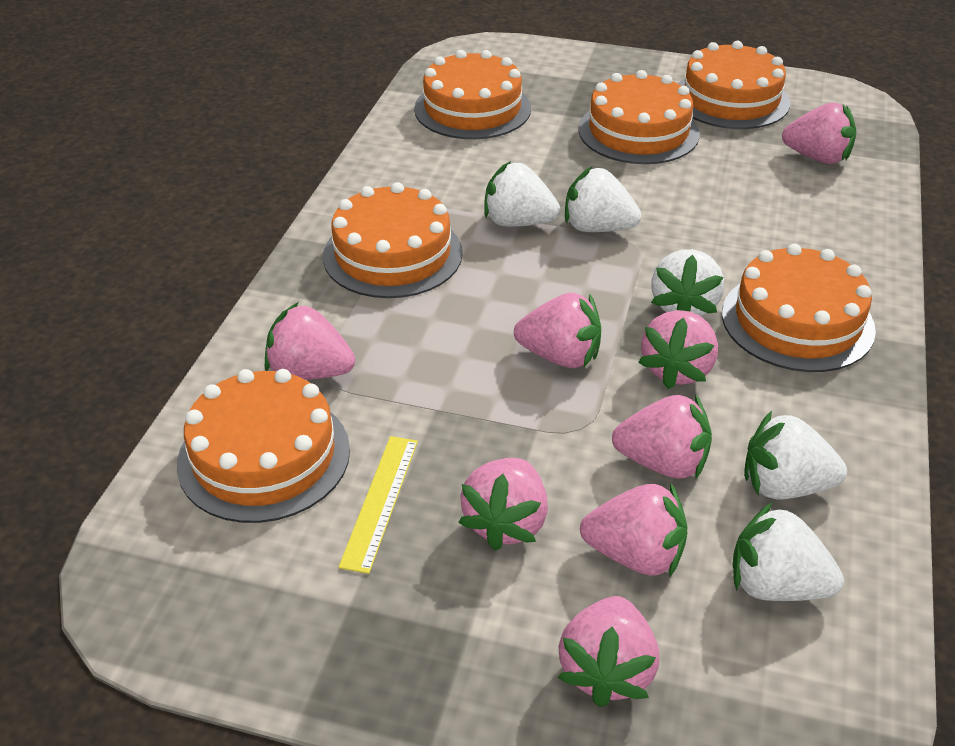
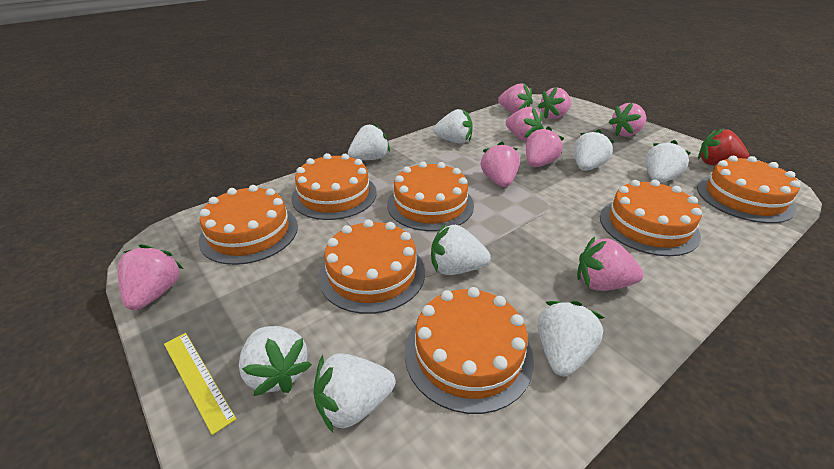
orange cake: 6 -> 7
red strawberry: 0 -> 1
white strawberry: 5 -> 8

